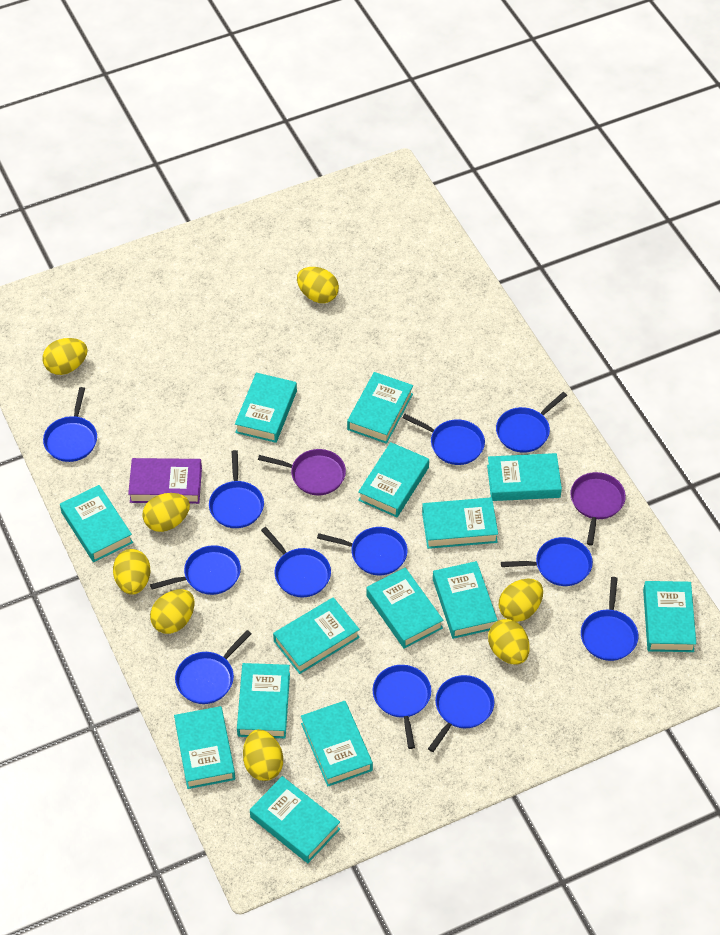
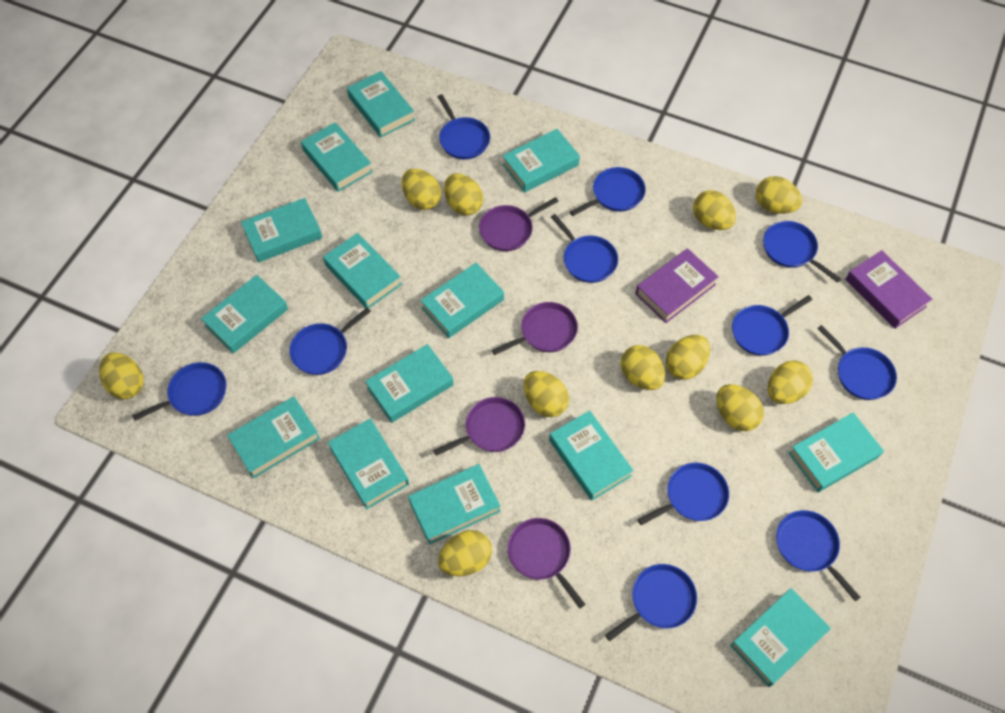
blue pan: 12 -> 11
purple book: 1 -> 2
purple pan: 2 -> 4
yellow egg: 8 -> 11

